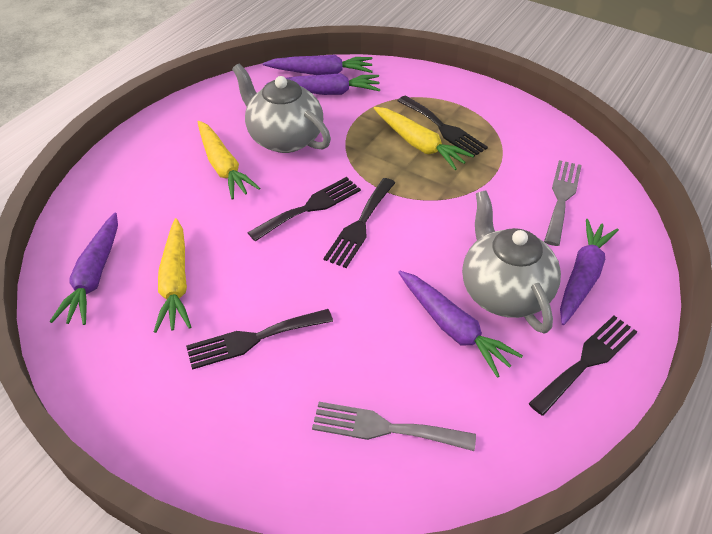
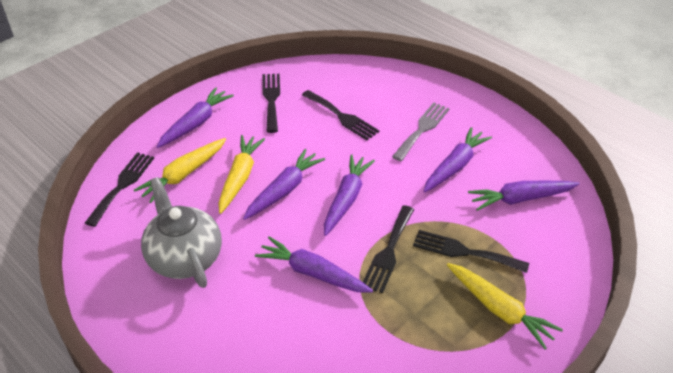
grey fork: 2 -> 1
grey teapot: 2 -> 1
purple carrot: 5 -> 6

